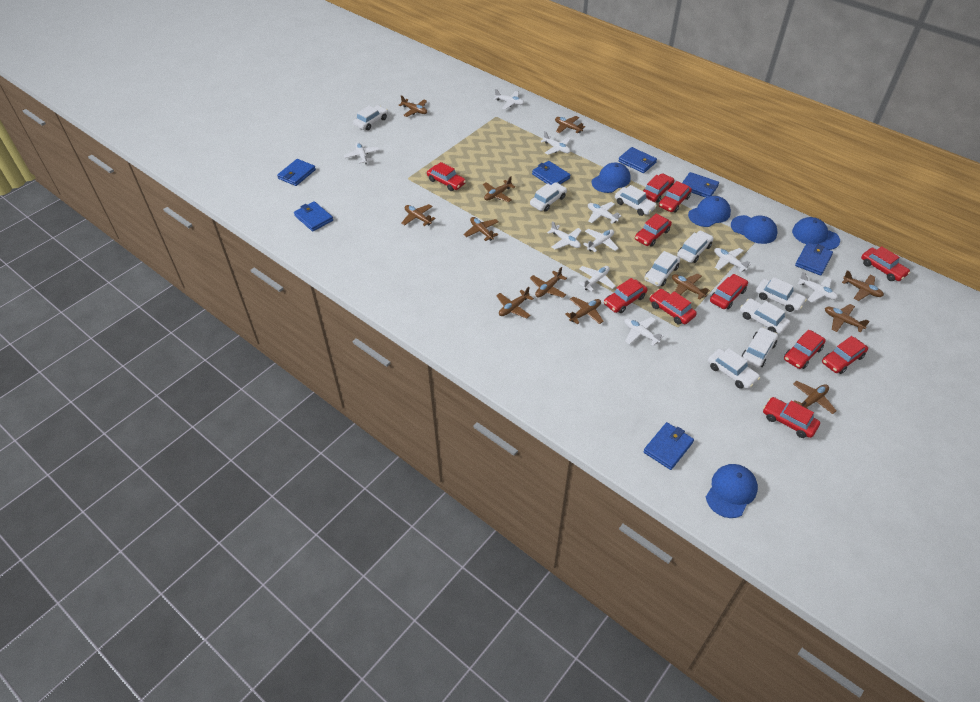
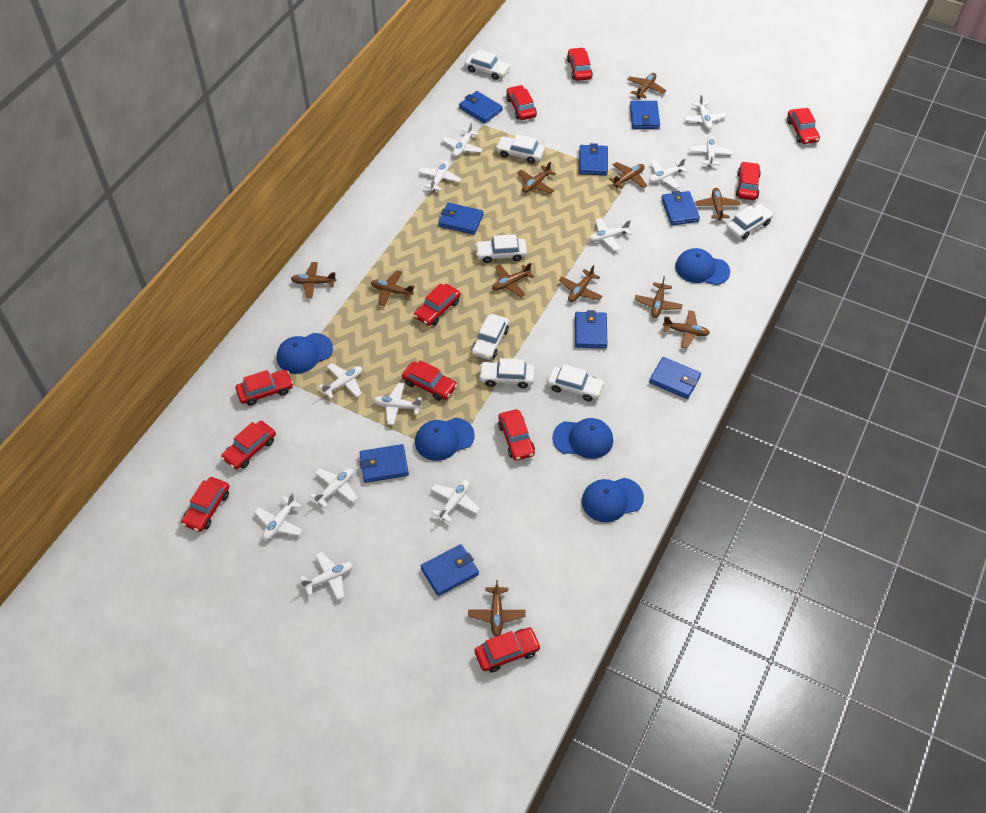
blue wallet: 7 -> 9
brown plane: 12 -> 11
white car: 9 -> 7
white plane: 10 -> 12

